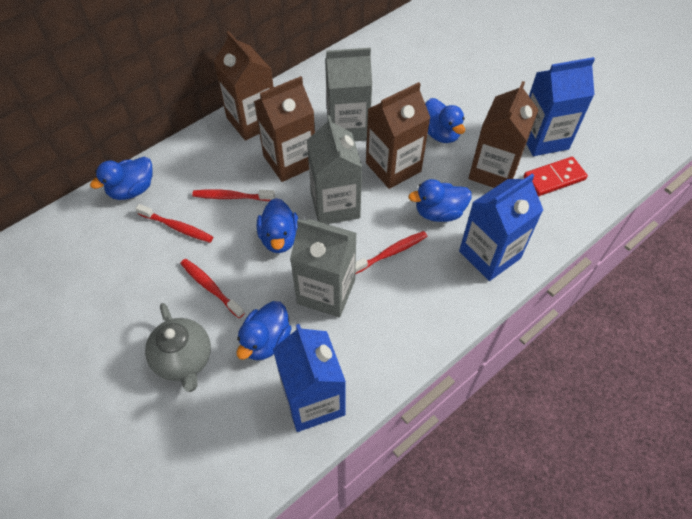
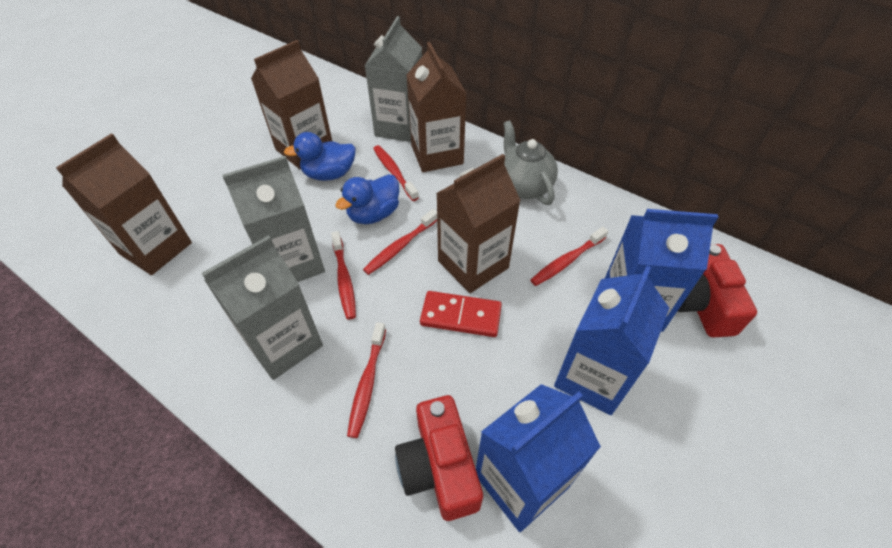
blue duck: 5 -> 2
red camera: 0 -> 2
red toothbrush: 4 -> 5

